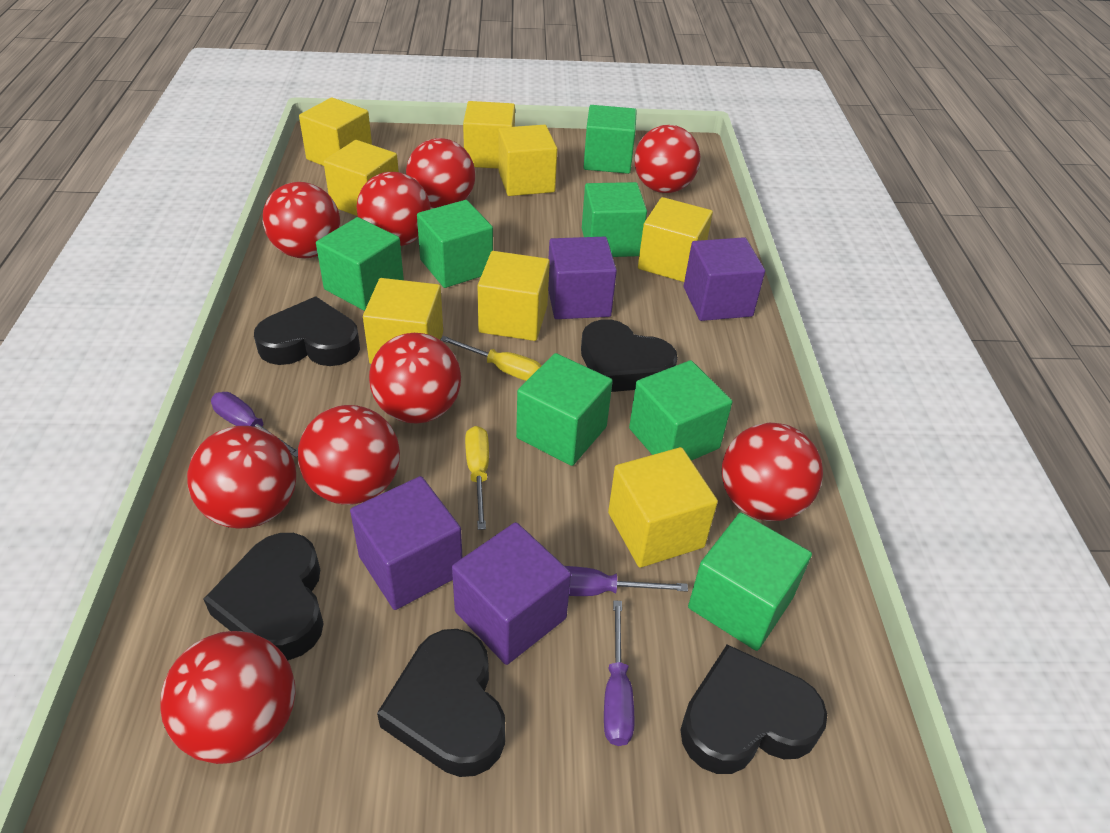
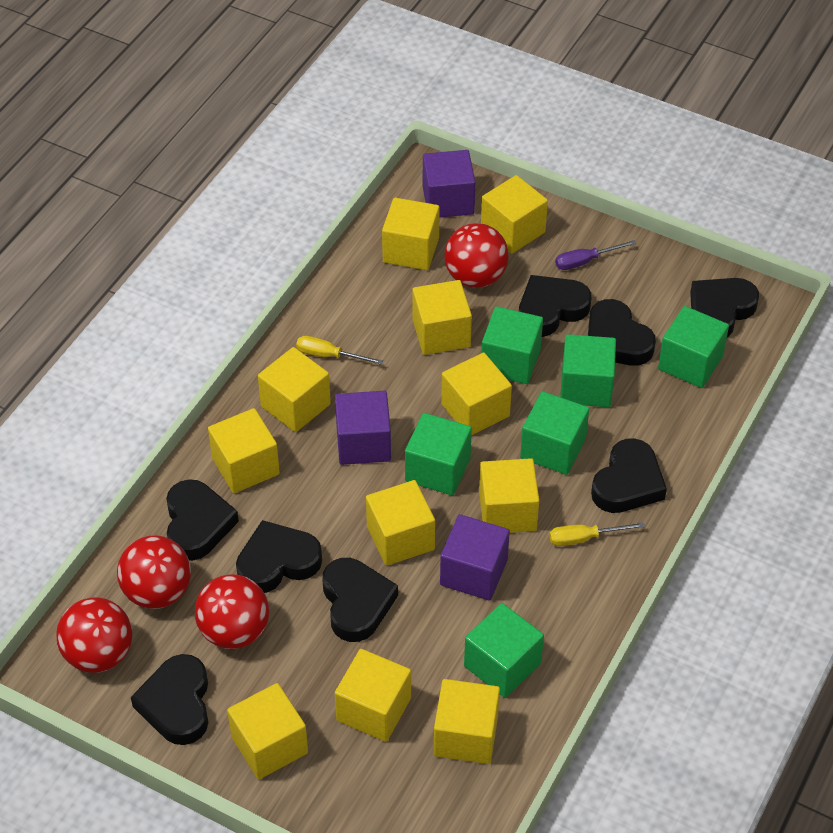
black heart: 5 -> 8
green cube: 7 -> 6
purple cube: 4 -> 3
purple screwdriver: 3 -> 1
red ball: 9 -> 4
yellow cube: 8 -> 11

